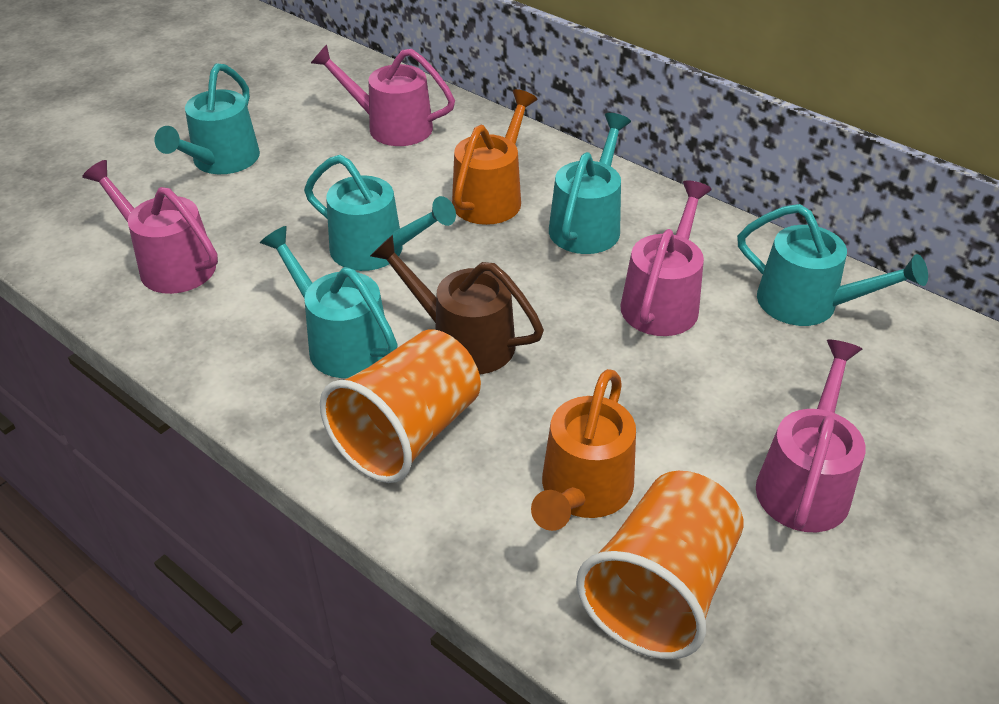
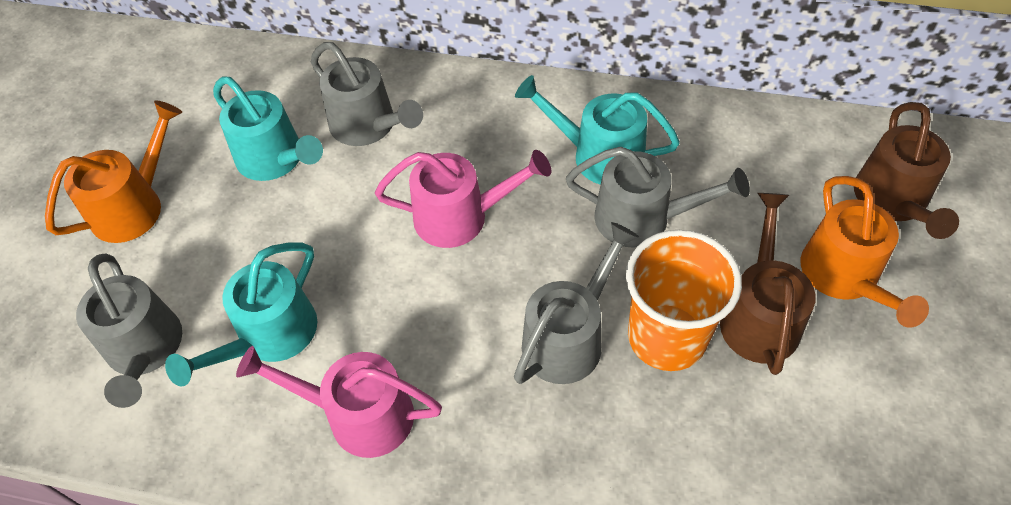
brown watering can: 1 -> 2
grey watering can: 0 -> 4
orange cup: 2 -> 1
pink watering can: 4 -> 2
turquoise watering can: 5 -> 3

